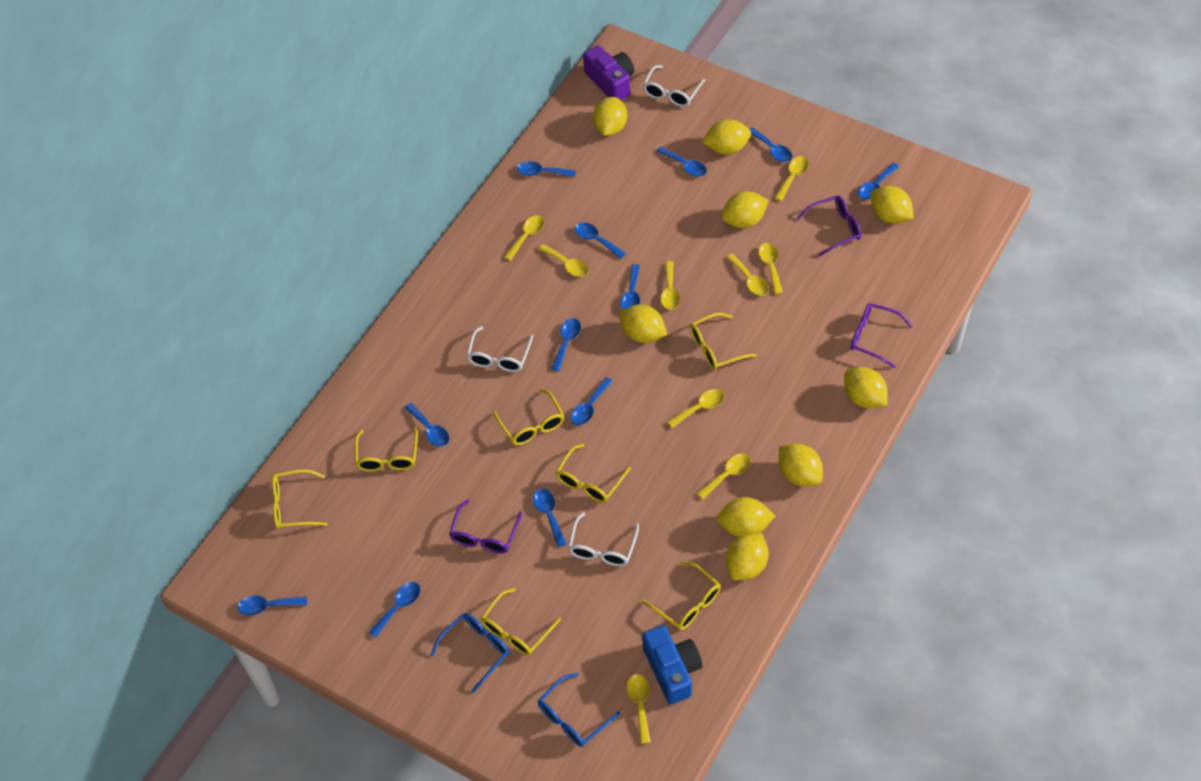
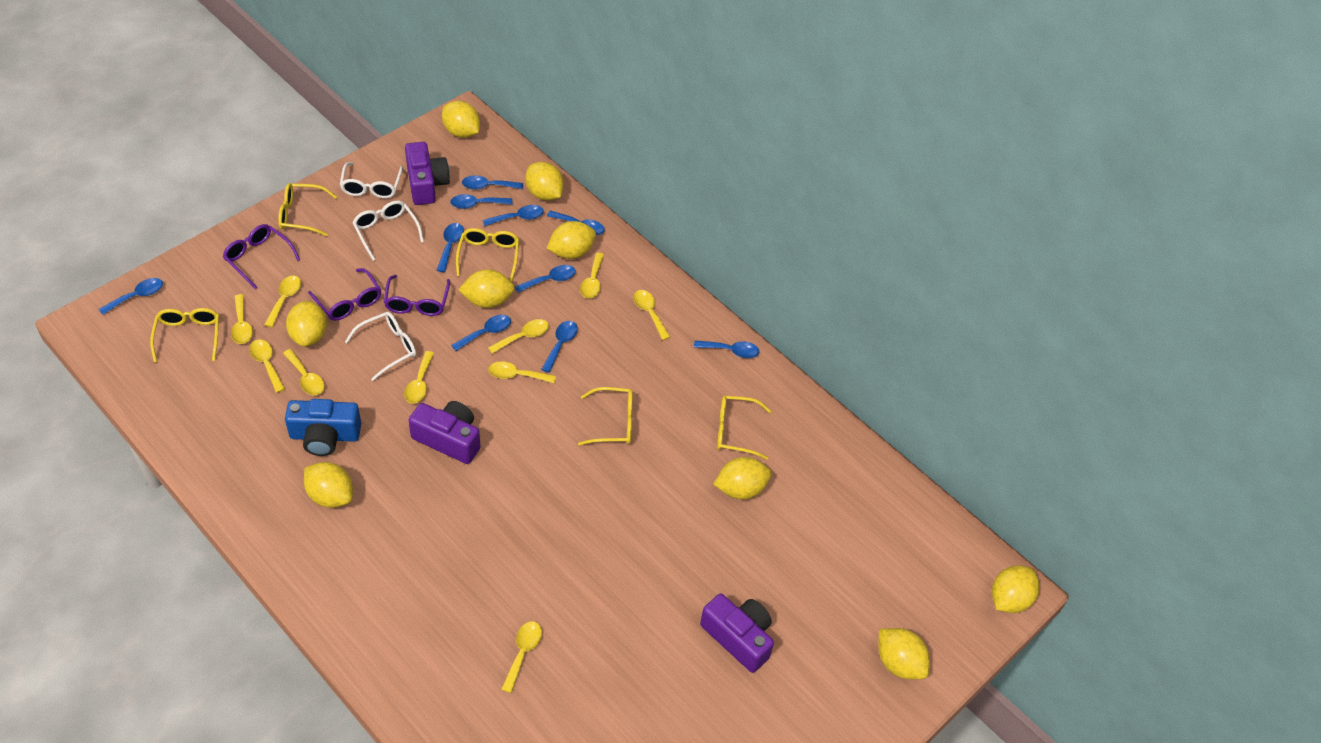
blue glasses: 2 -> 0
blue spoon: 12 -> 10
purple camera: 1 -> 3
yellow glasses: 7 -> 5
yellow spoon: 9 -> 10

